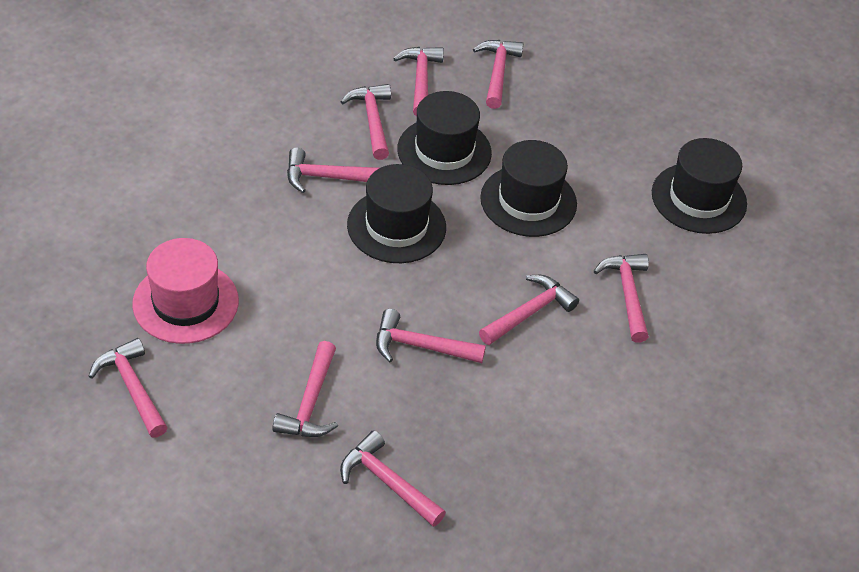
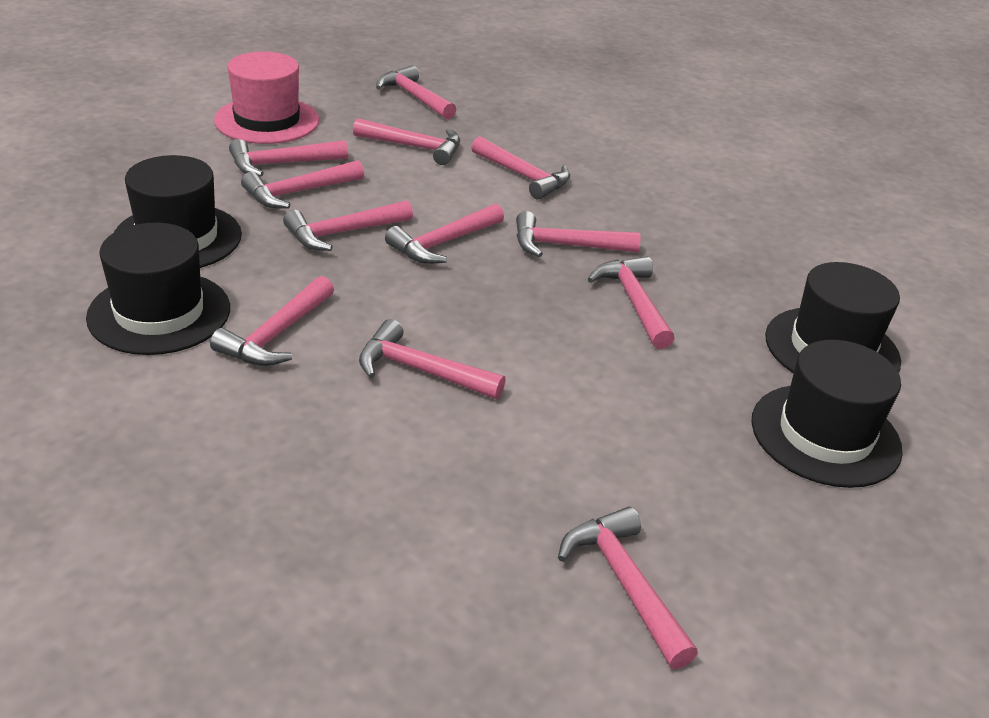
pink hammer: 10 -> 12

